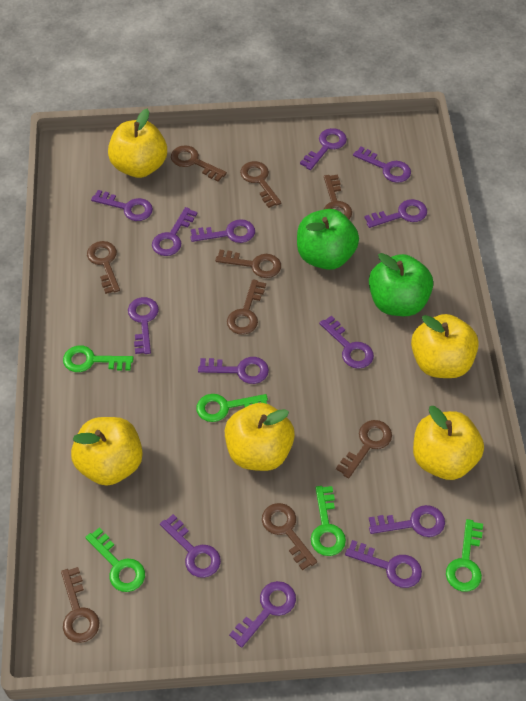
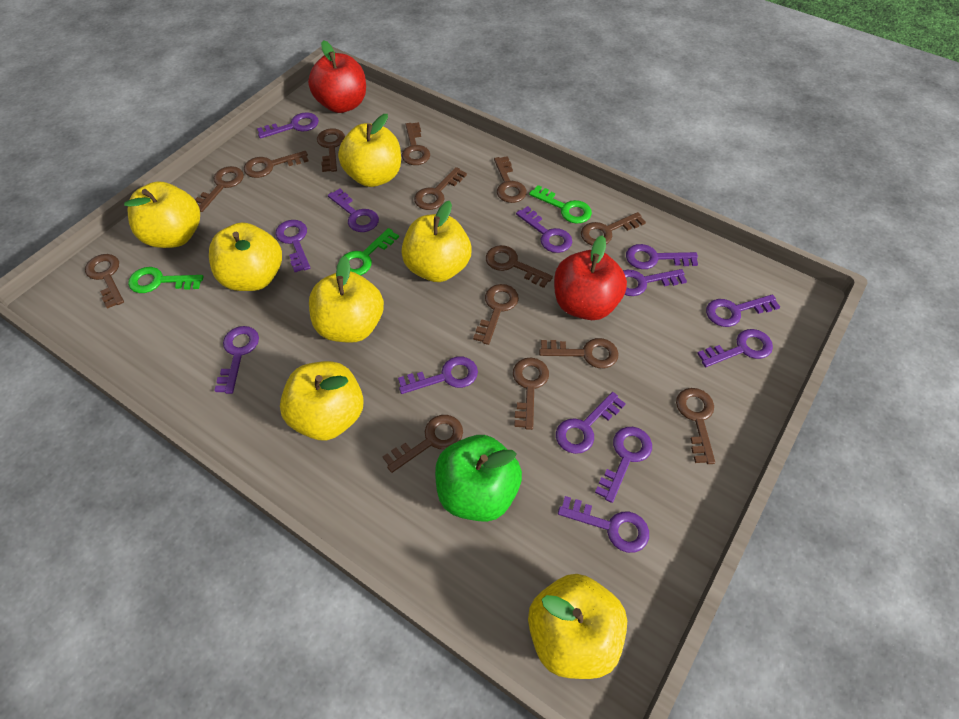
brown key: 9 -> 14
green apple: 2 -> 1
green key: 5 -> 3
red apple: 0 -> 2
yellow apple: 5 -> 7

